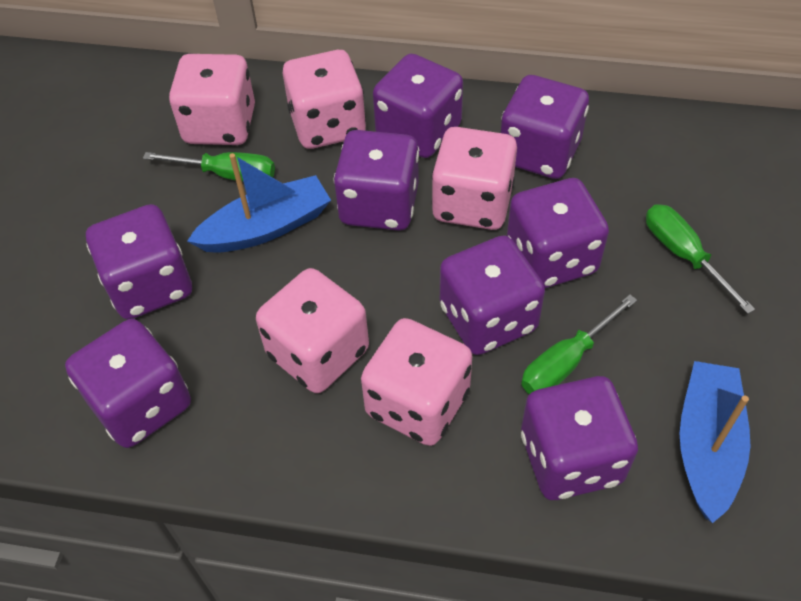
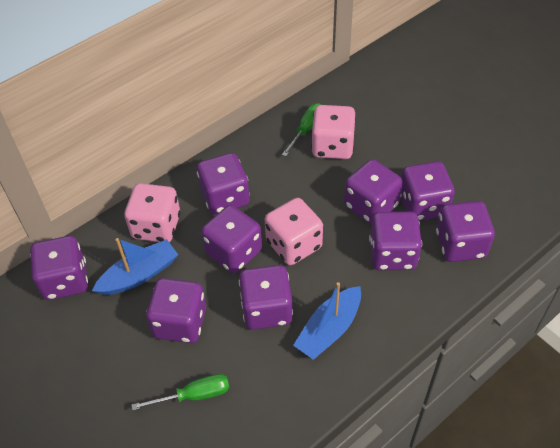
green screwdriver: 3 -> 2
pink dice: 5 -> 3
purple dice: 8 -> 9

